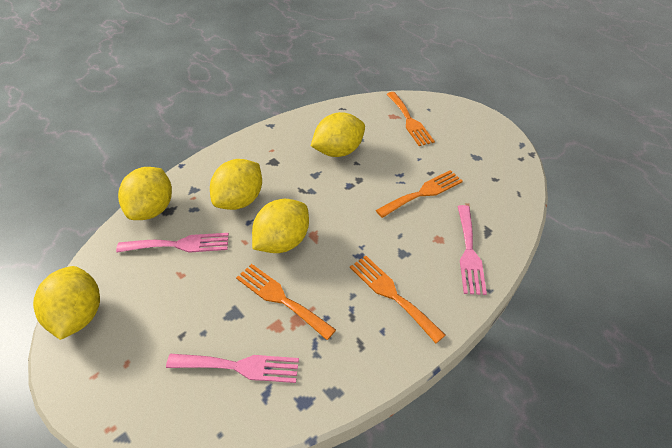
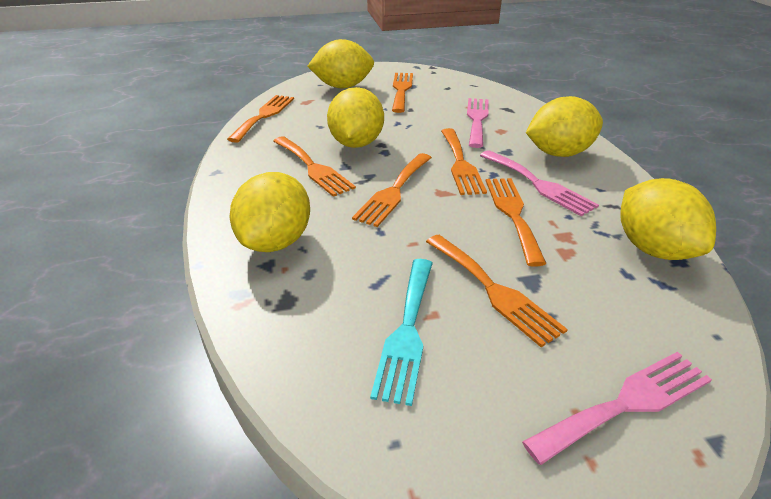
orange fork: 4 -> 7
turquoise fork: 0 -> 1

